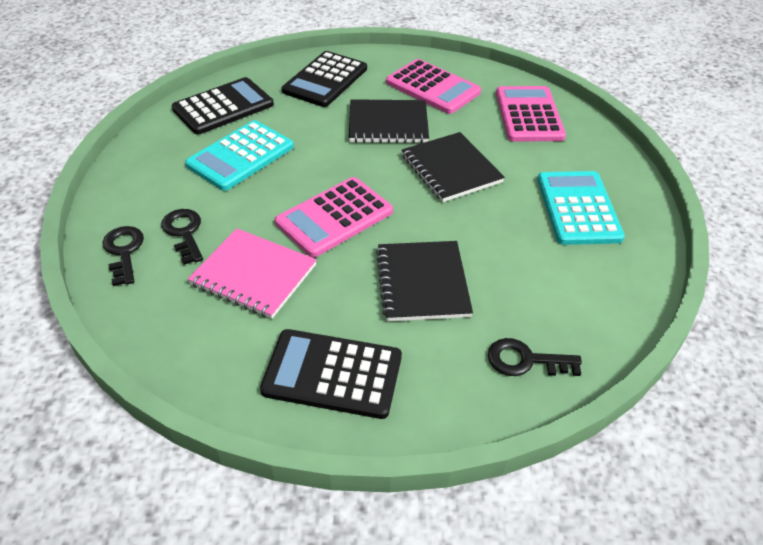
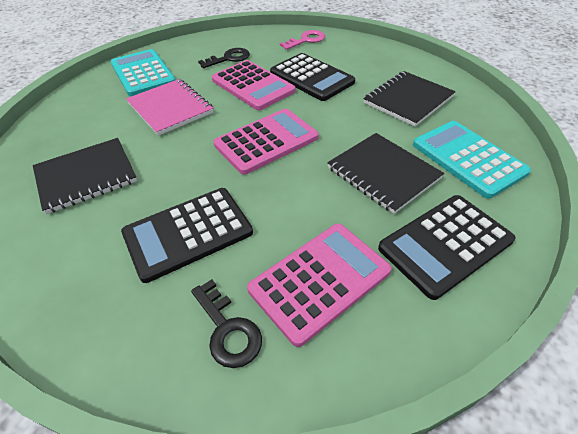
black key: 3 -> 2
pink key: 0 -> 1

